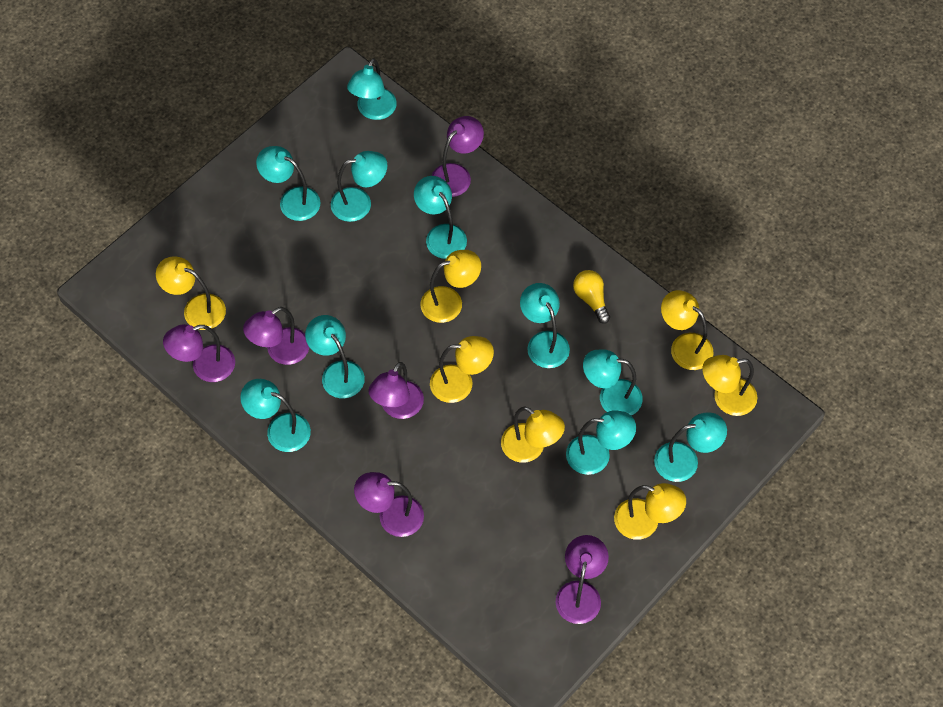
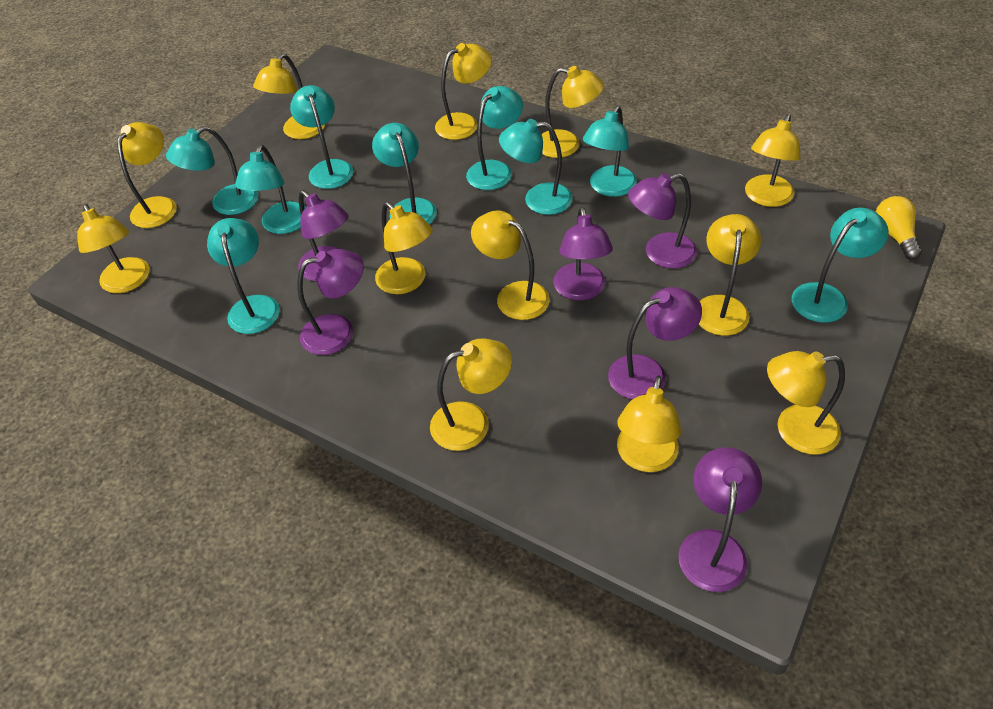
turquoise lamp: 10 -> 9
yellow lamp: 7 -> 12

